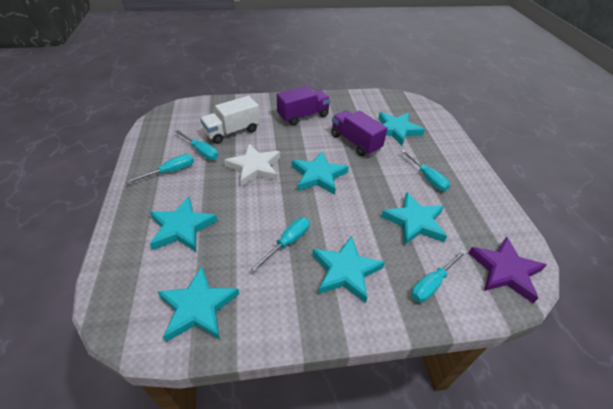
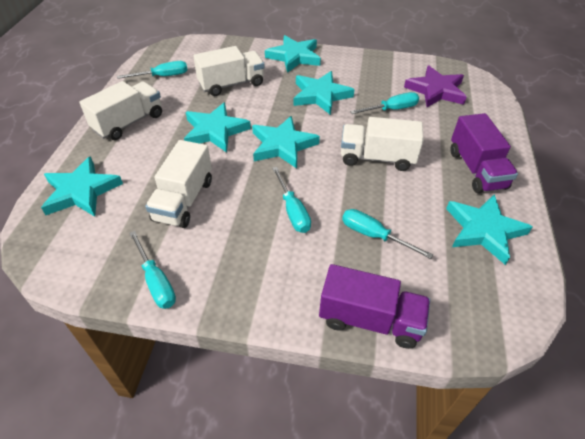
white star: 1 -> 0
white truck: 1 -> 4

